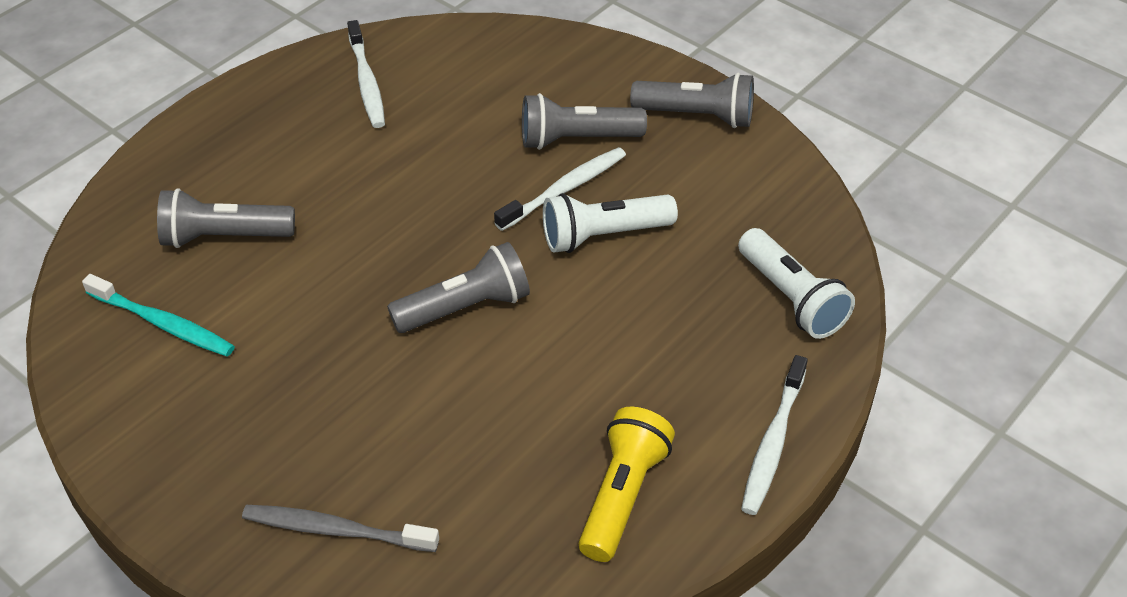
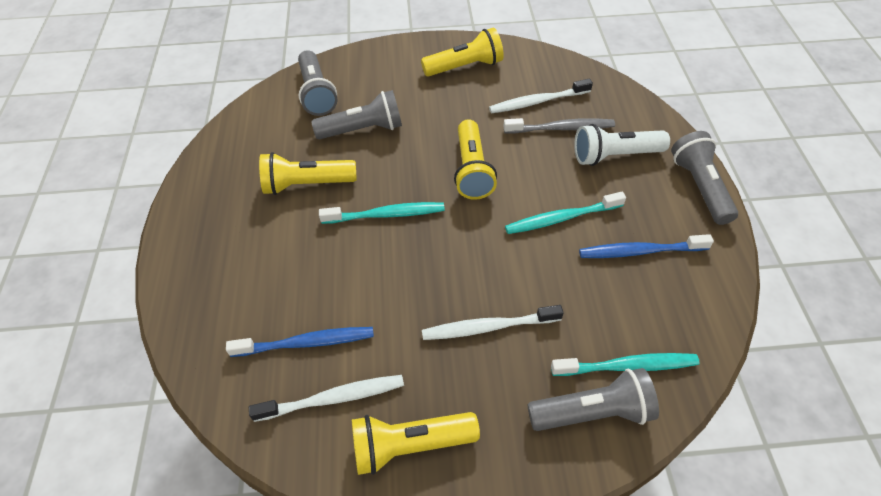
blue toothbrush: 0 -> 2
turquoise toothbrush: 1 -> 3
white flashlight: 2 -> 1
yellow flashlight: 1 -> 4

